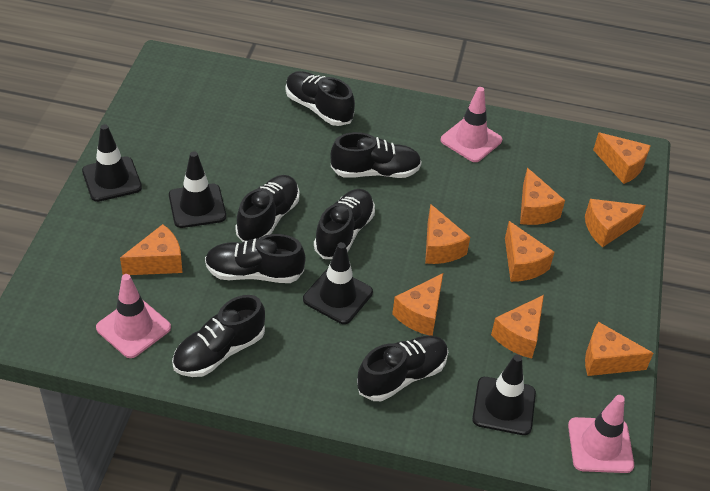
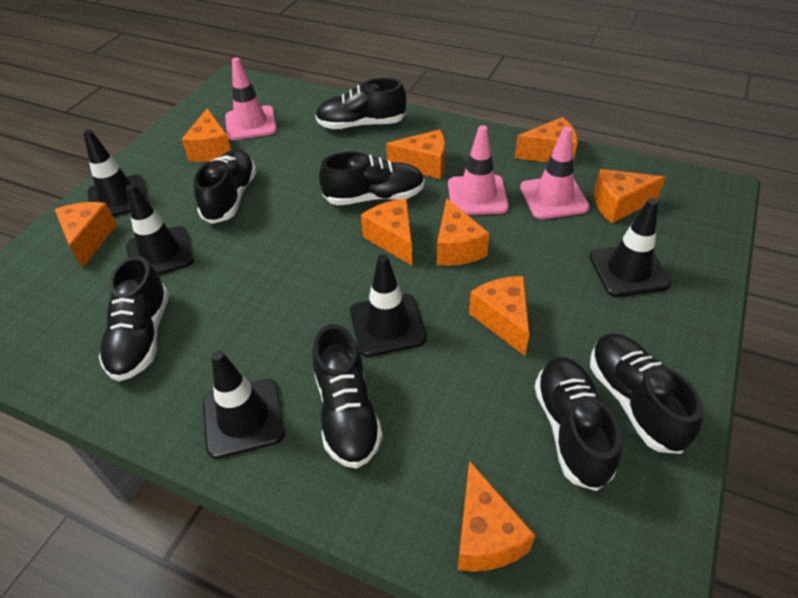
black traffic cone: 4 -> 5

